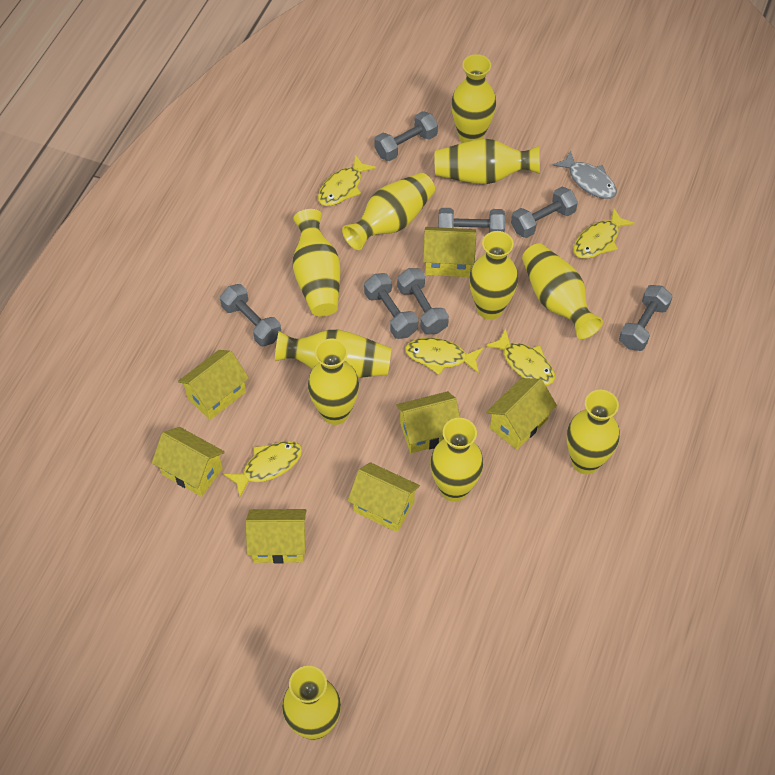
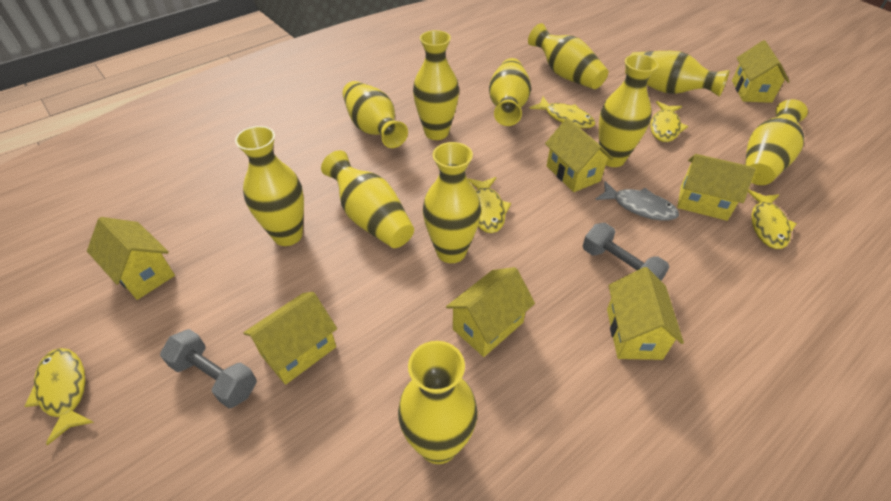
grey dumbbell: 7 -> 2

